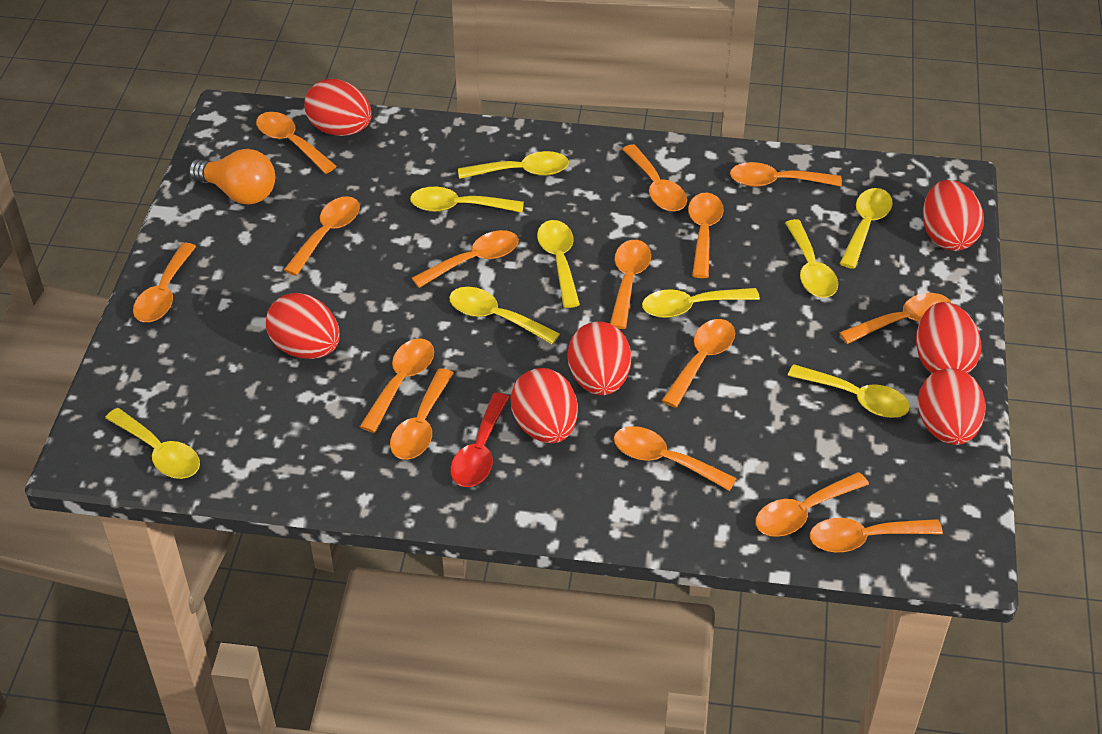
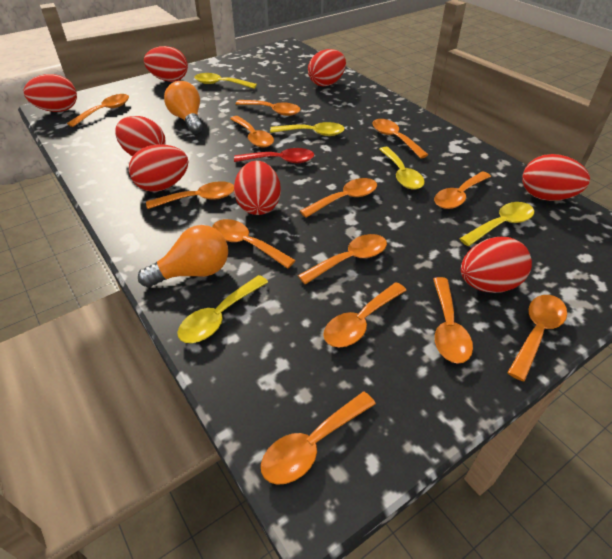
orange light bulb: 1 -> 2
orange spoon: 15 -> 13
red egg: 7 -> 8
yellow spoon: 9 -> 5

